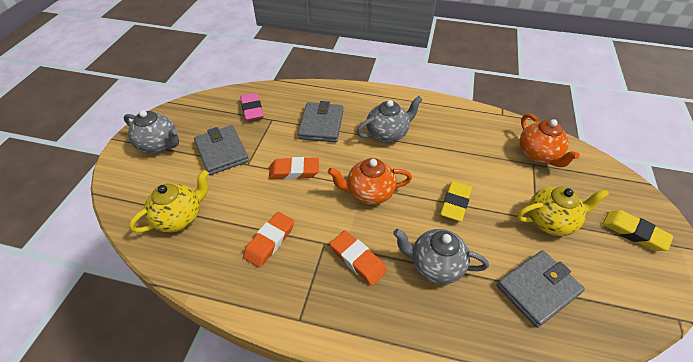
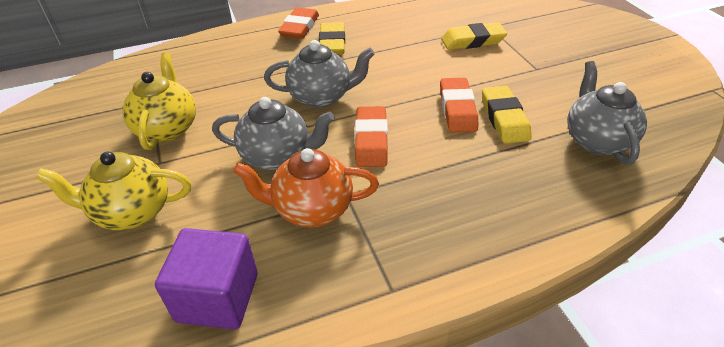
grey wallet: 3 -> 0
orange teapot: 2 -> 1
pink eraser: 1 -> 0
purple cube: 0 -> 1
yellow eraser: 2 -> 3

